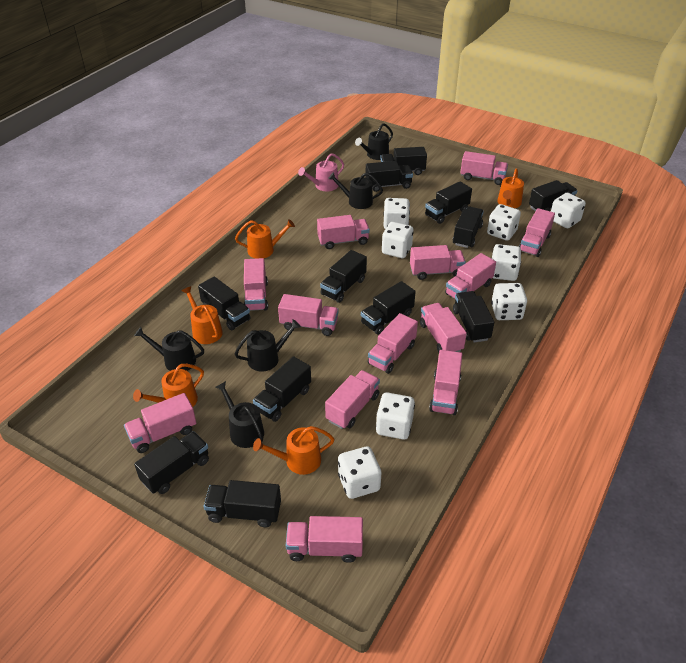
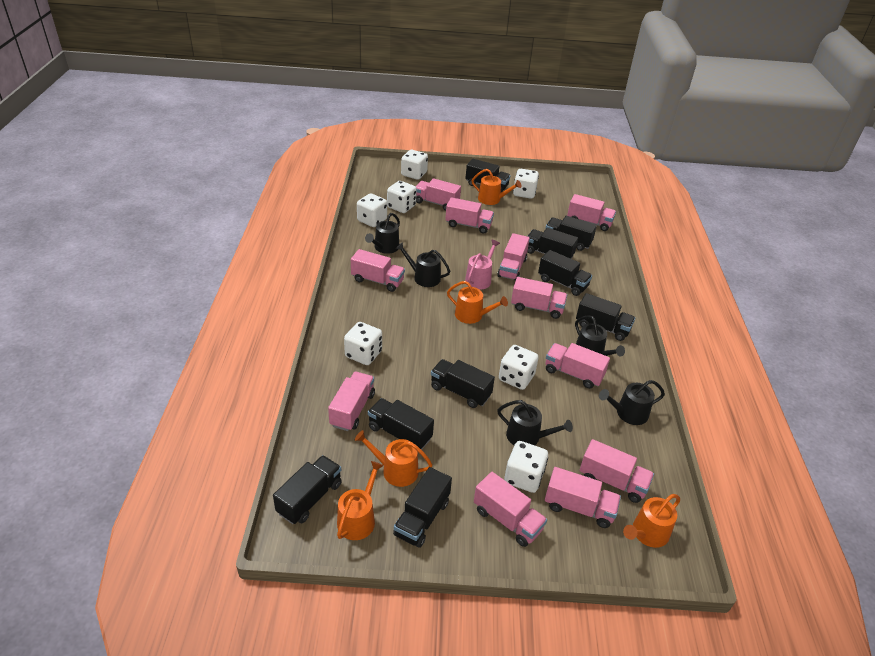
black truck: 12 -> 9
pink truck: 13 -> 11
white dice: 8 -> 7

